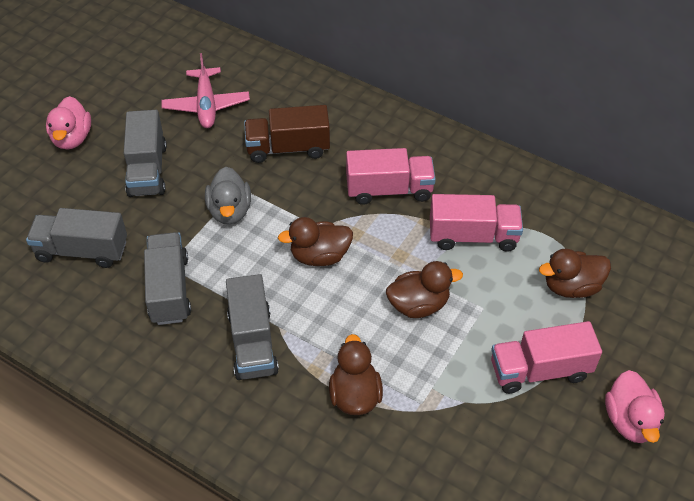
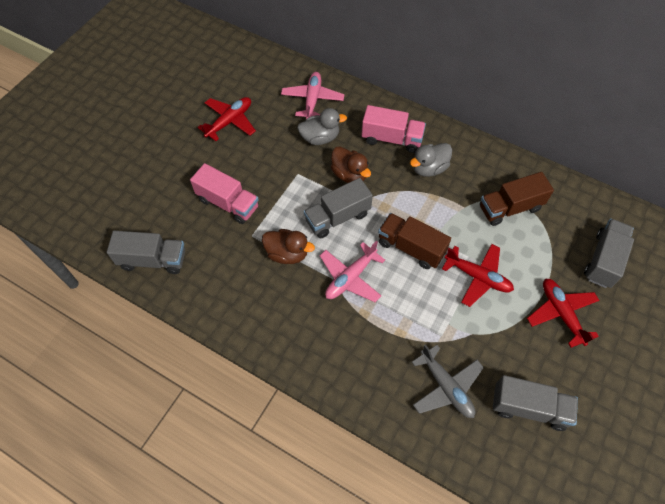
brown duck: 4 -> 2
brown truck: 1 -> 2
grey duck: 1 -> 2
grey plane: 0 -> 1
pink duck: 2 -> 0
pink plane: 1 -> 2
pink truck: 3 -> 2
red plane: 0 -> 3

